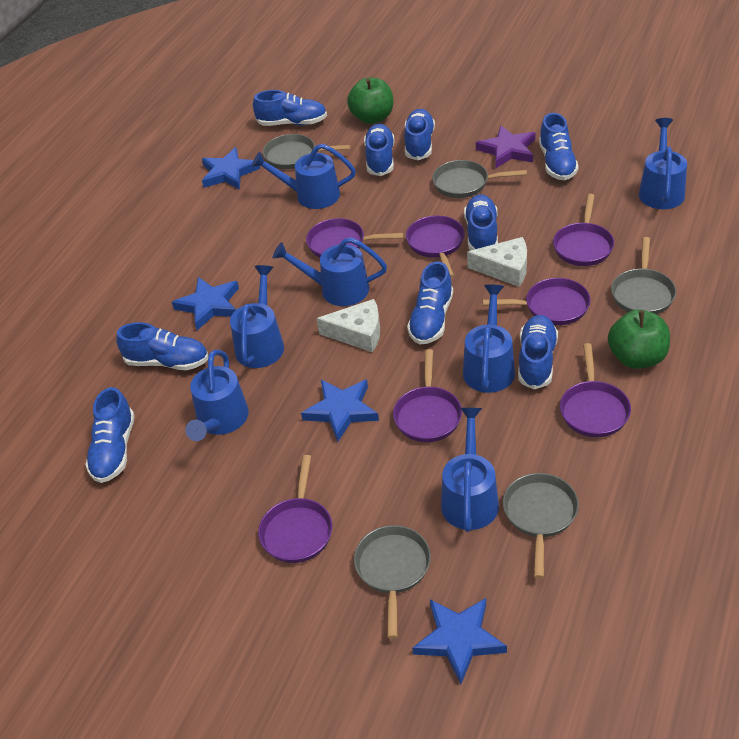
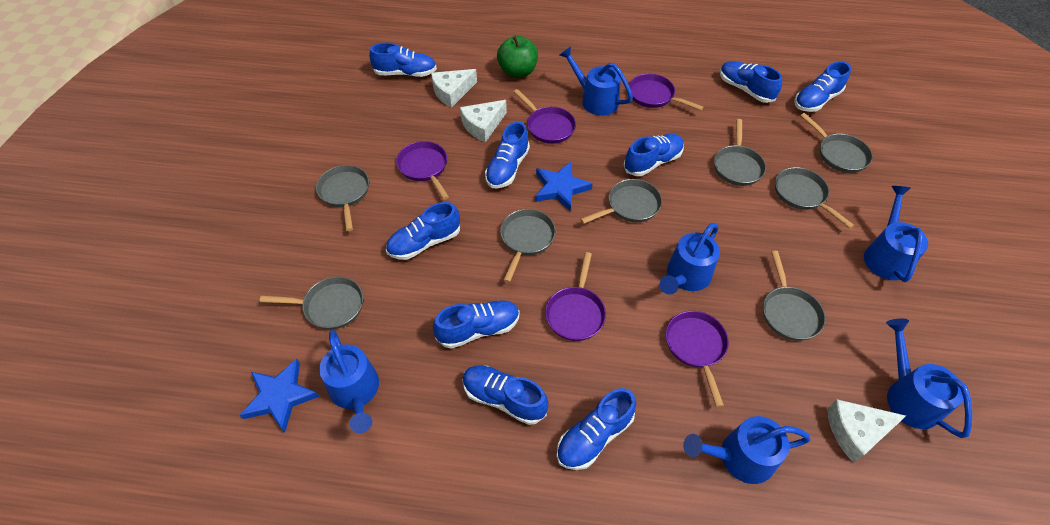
blue star: 4 -> 2
blue watering can: 7 -> 6
green apple: 2 -> 1
grey pan: 5 -> 8
purple pan: 7 -> 5
purple star: 1 -> 0
white cheese: 2 -> 3

